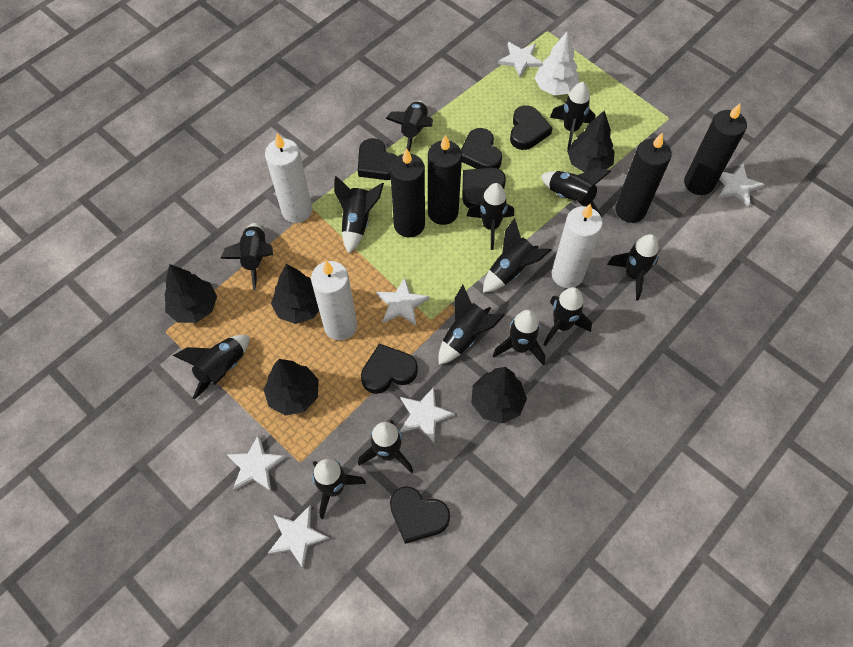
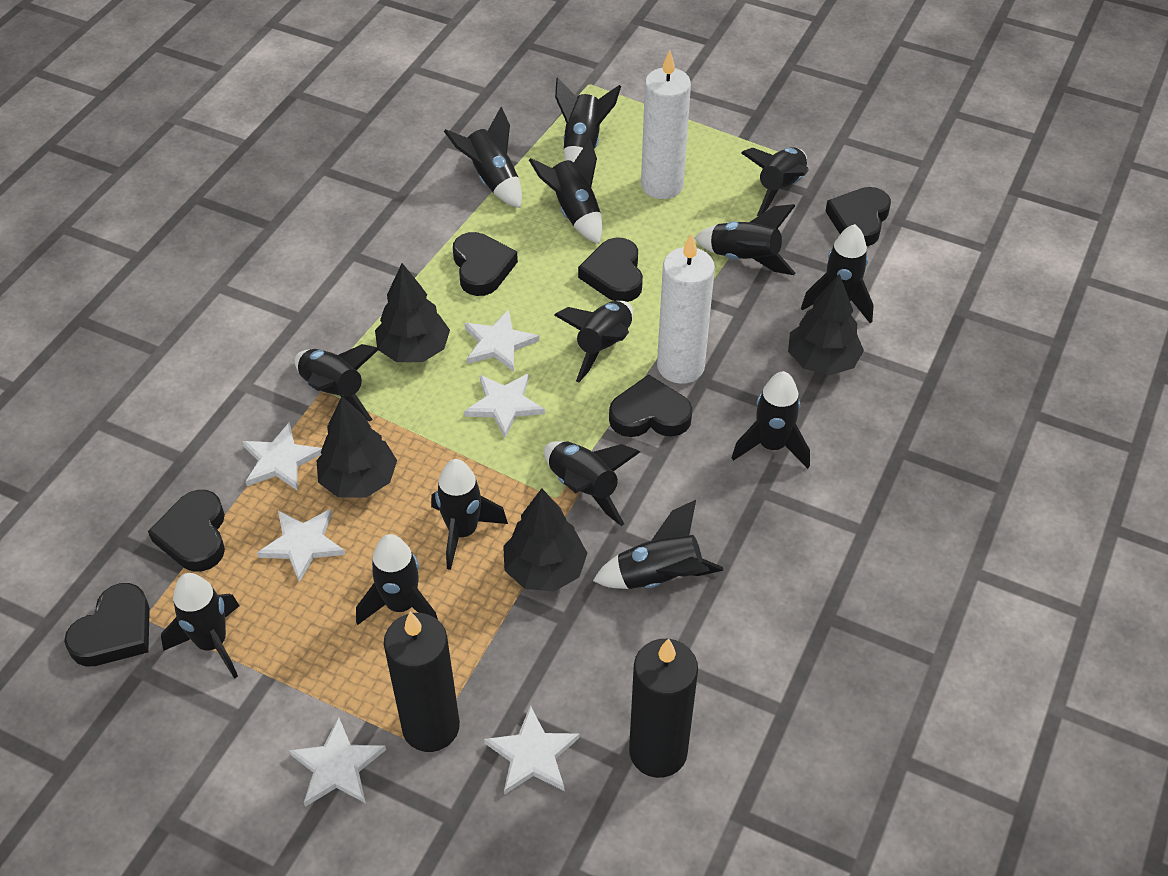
black candle: 4 -> 2
black tree: 5 -> 4
white candle: 3 -> 2
white tree: 1 -> 0

